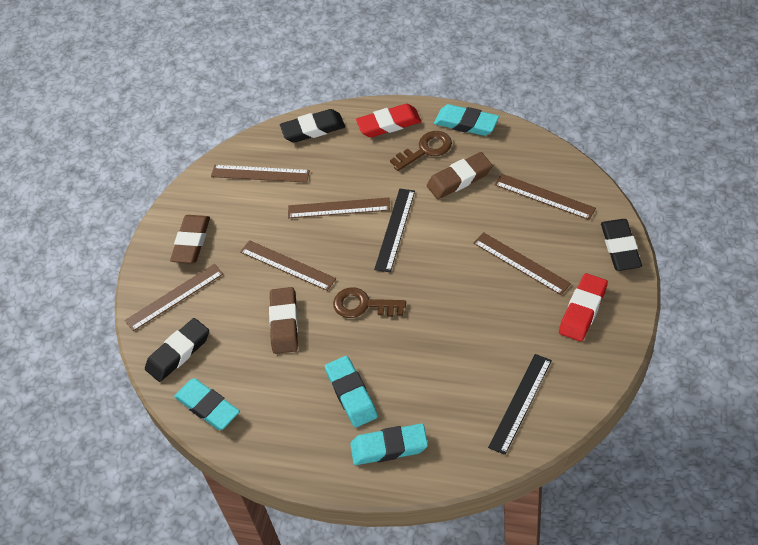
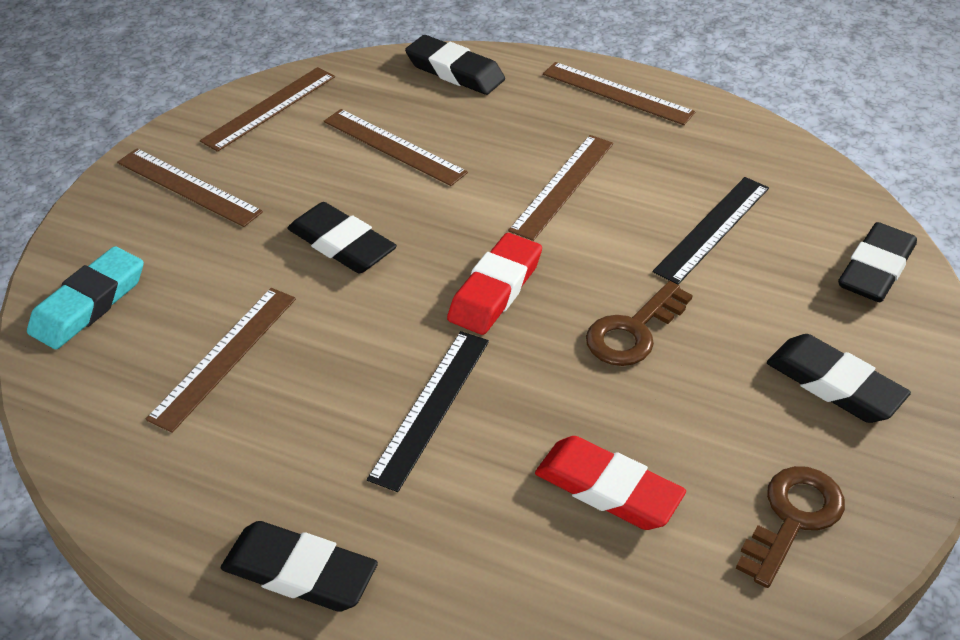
black eraser: 3 -> 5
brown eraser: 3 -> 0
turquoise eraser: 4 -> 1

